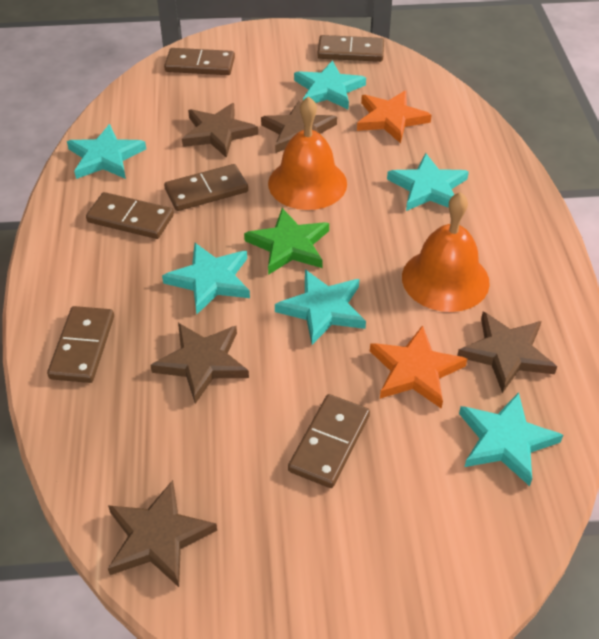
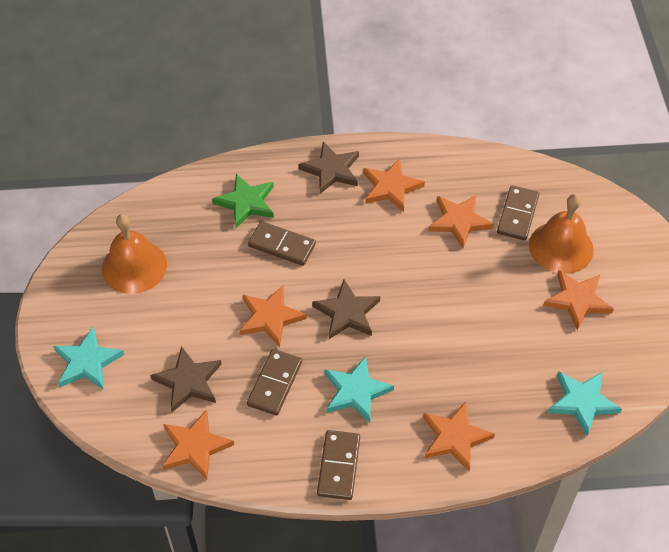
brown domino: 6 -> 4
brown star: 5 -> 3
orange star: 2 -> 6
turquoise star: 6 -> 3

